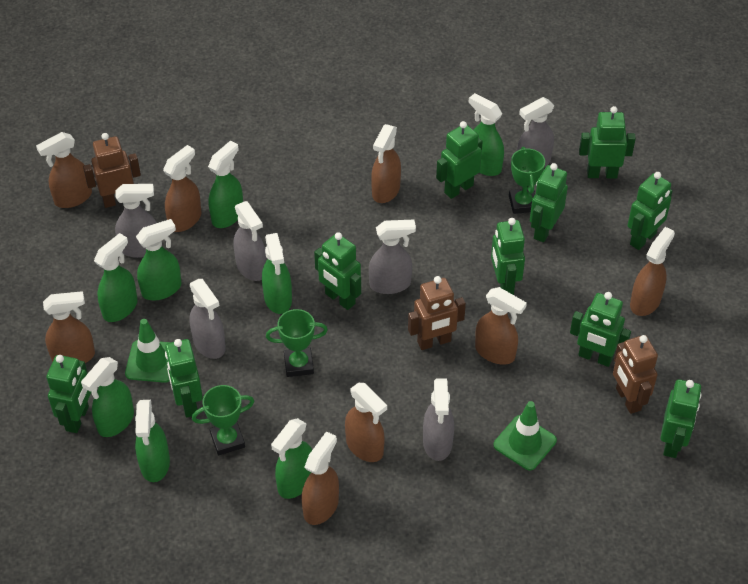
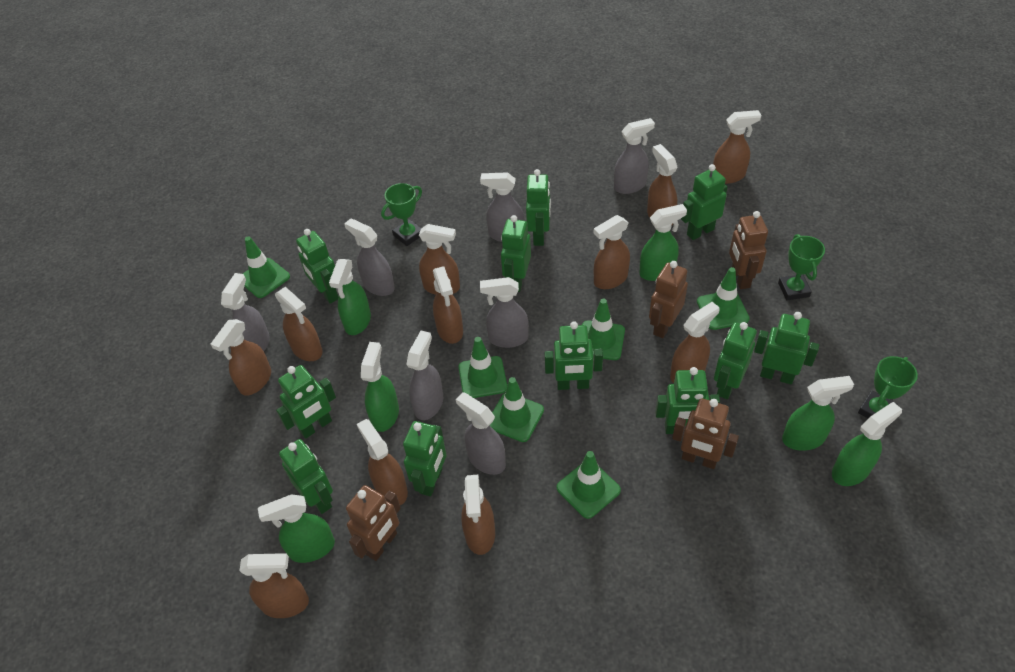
brown robot: 3 -> 4
brown spray bottle: 8 -> 11
green robot: 10 -> 11
green spray bottle: 8 -> 6
green traffic cone: 2 -> 6
grey spray bottle: 6 -> 7

